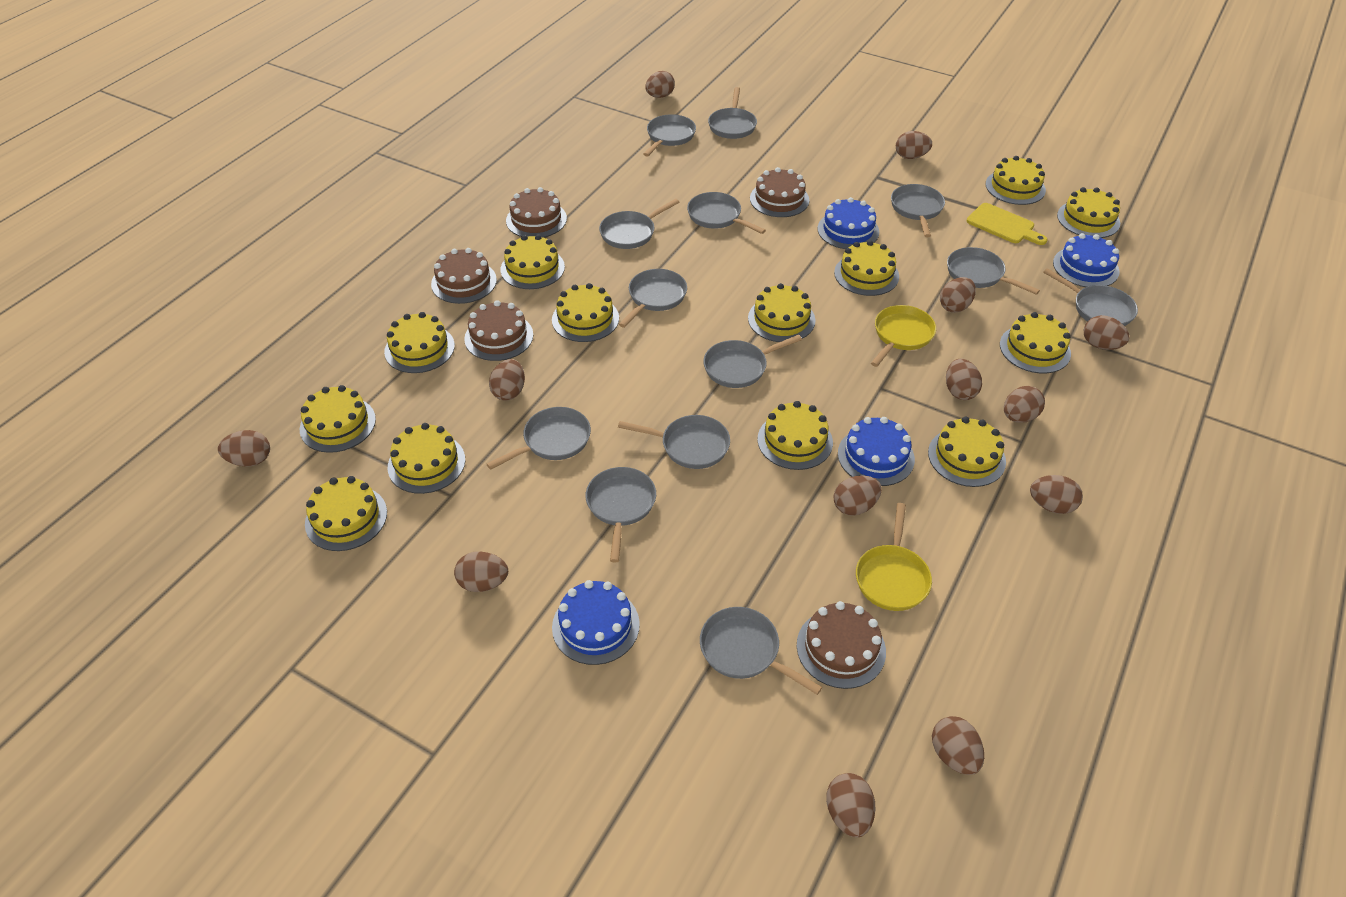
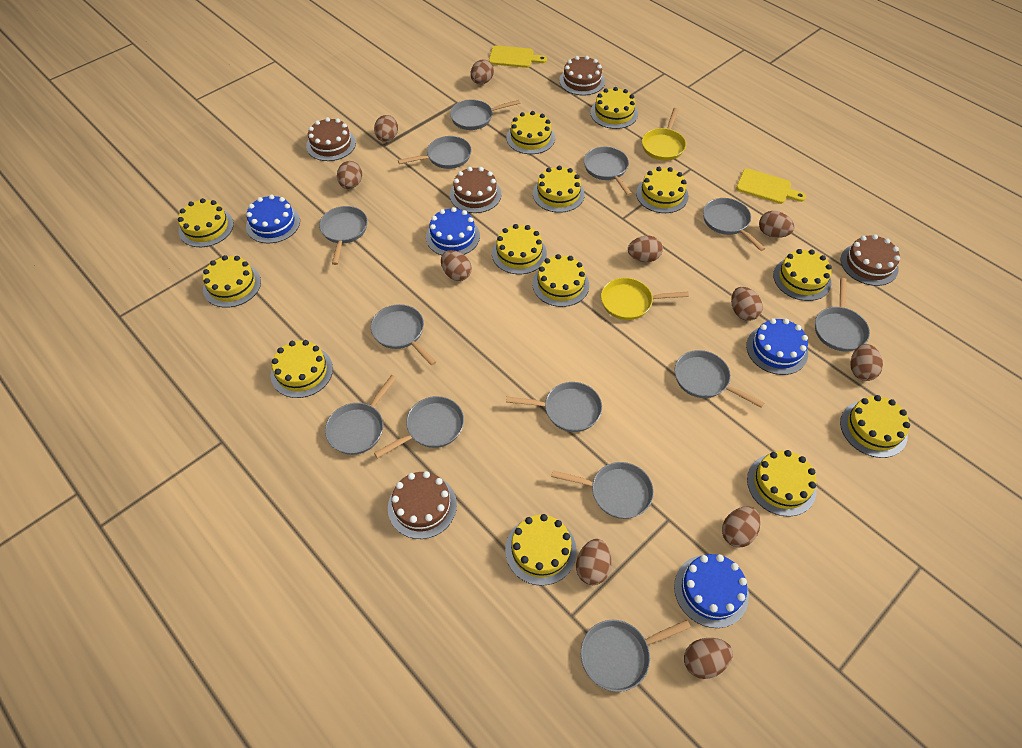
brown egg: 13 -> 11
yellow cutting board: 1 -> 2

